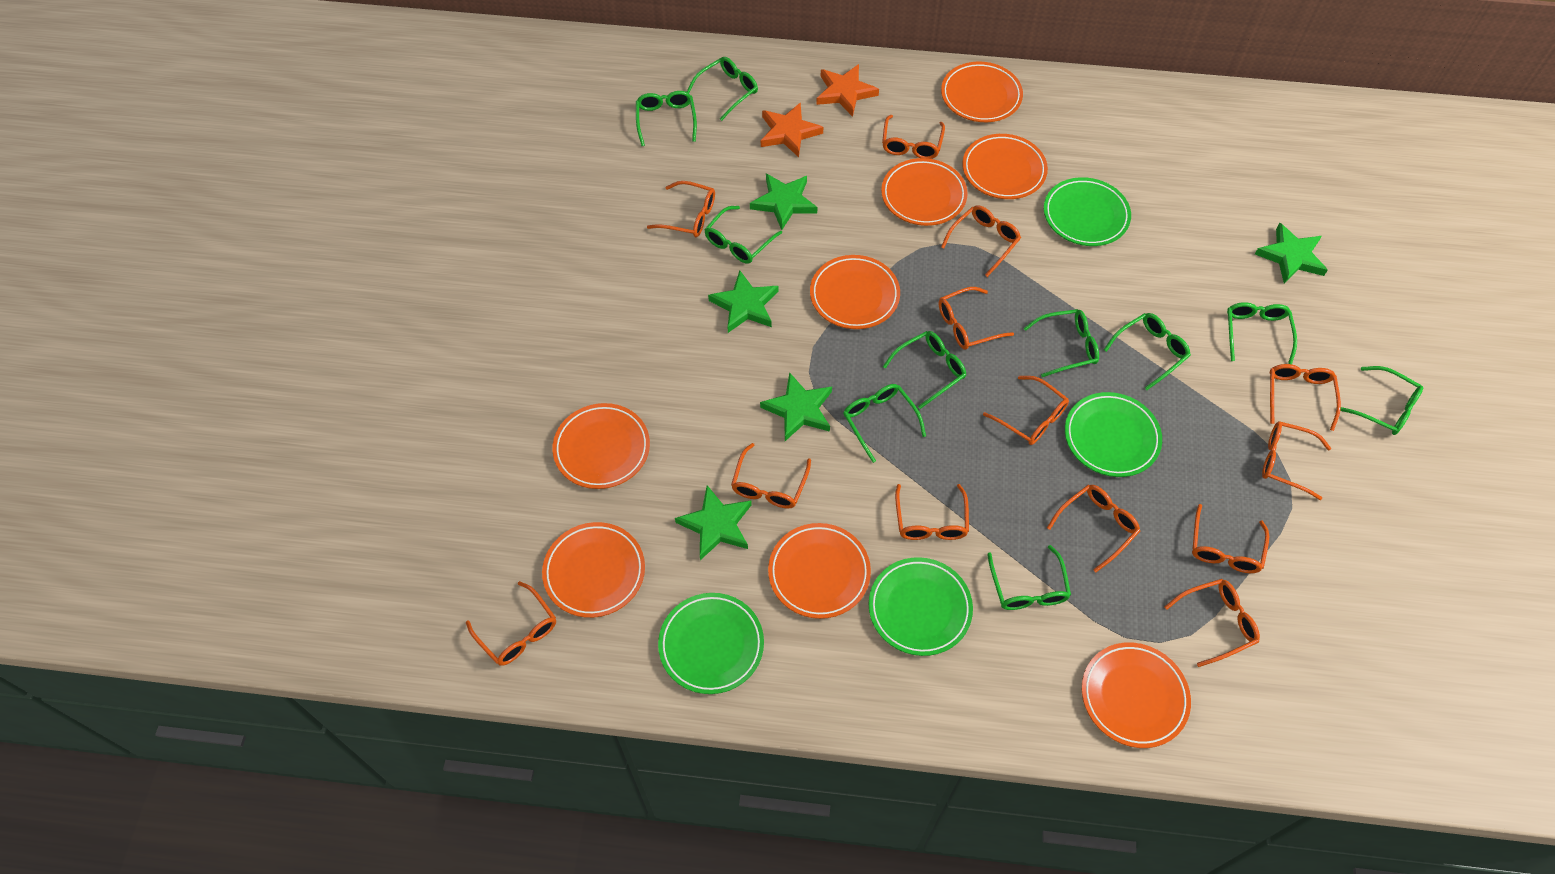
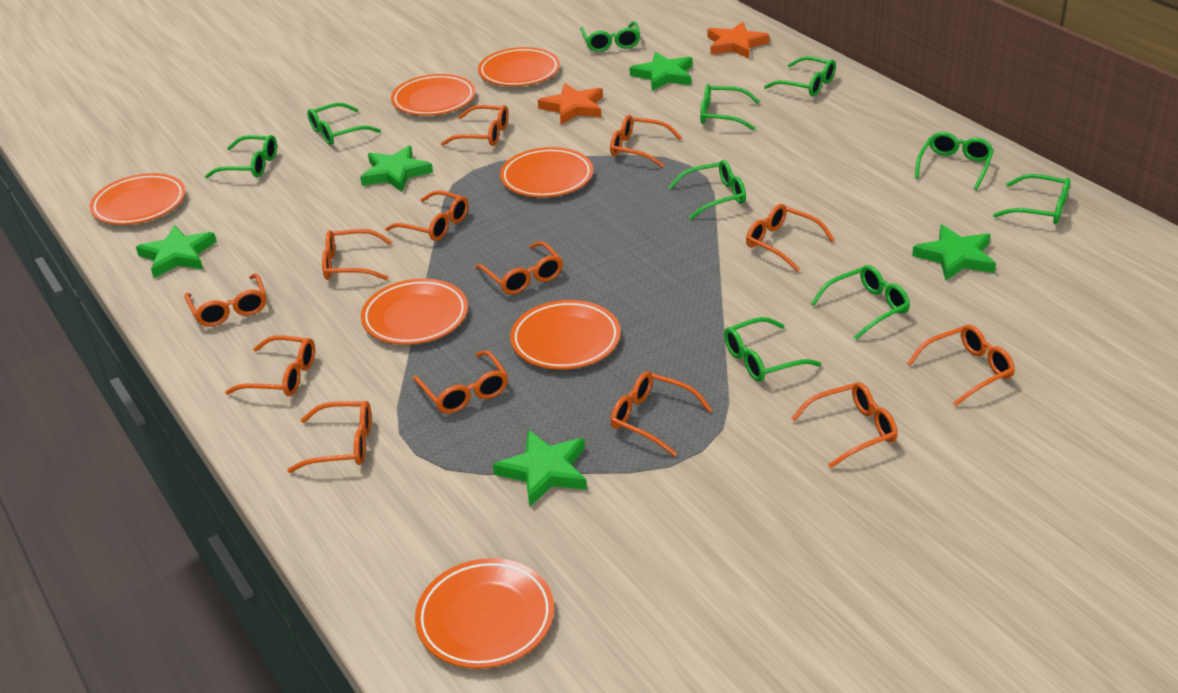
green plate: 4 -> 0
orange plate: 8 -> 7

